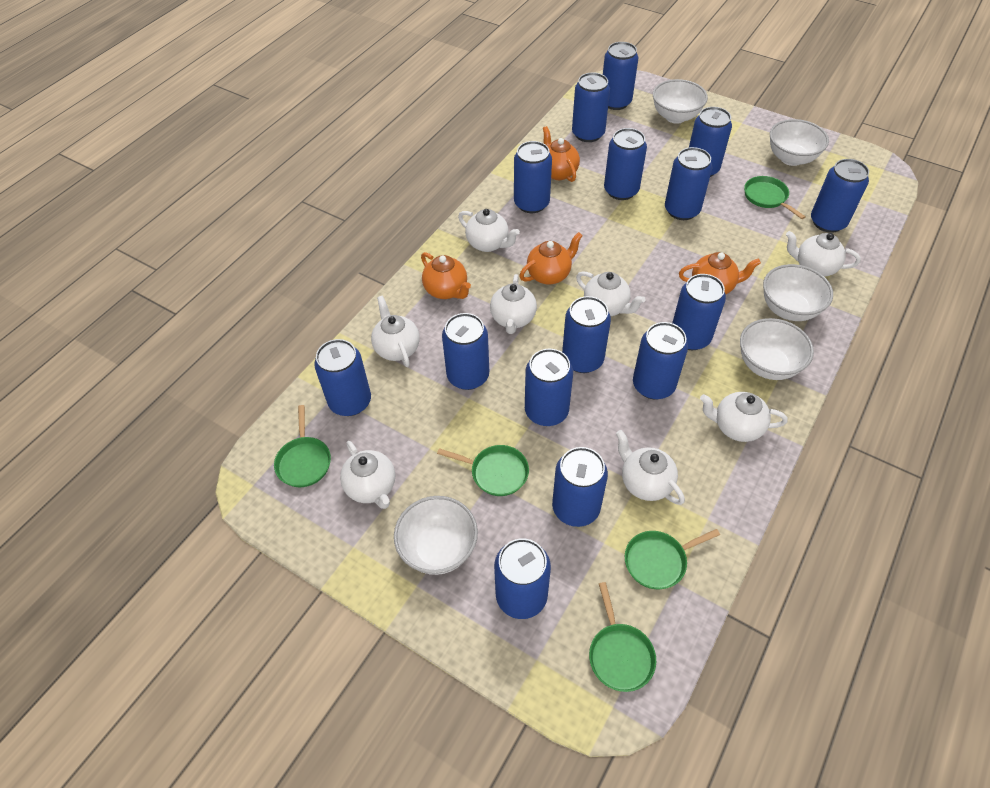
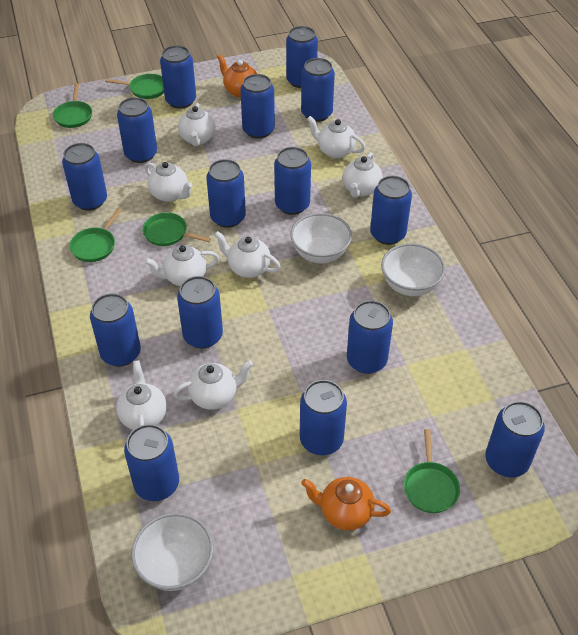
orange teapot: 4 -> 2
white bowl: 5 -> 3

